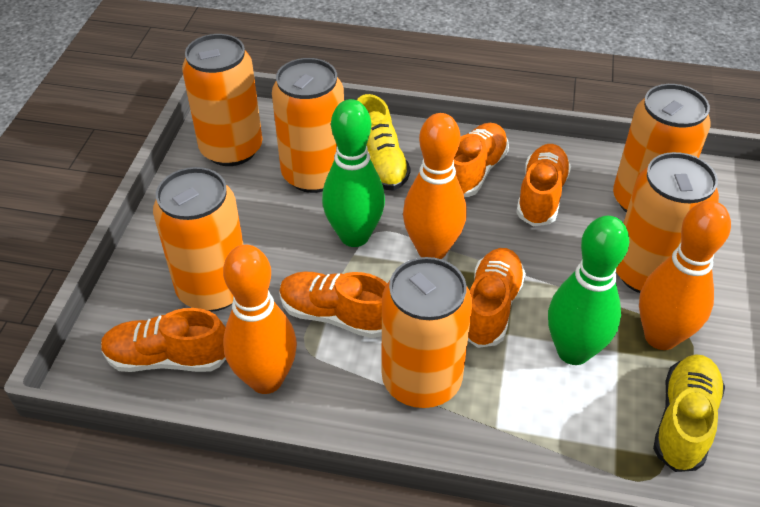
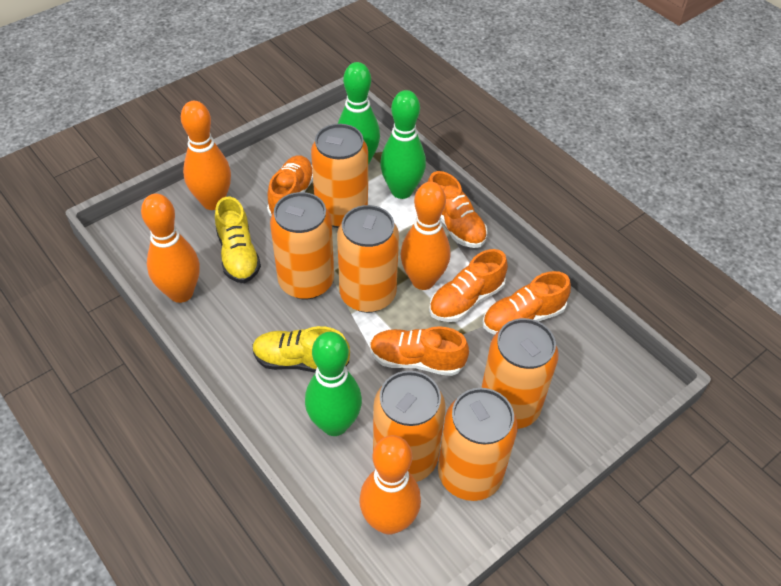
green bowling pin: 2 -> 3
orange bowling pin: 3 -> 4

